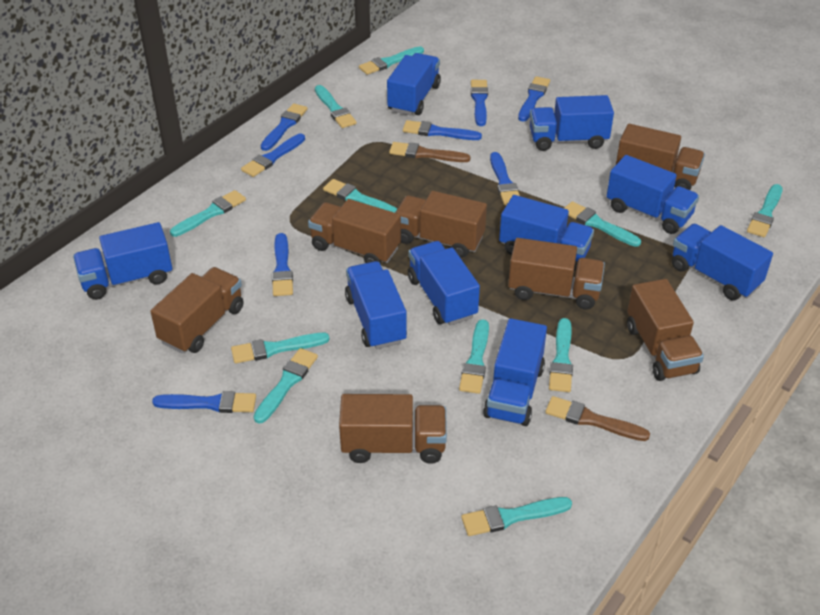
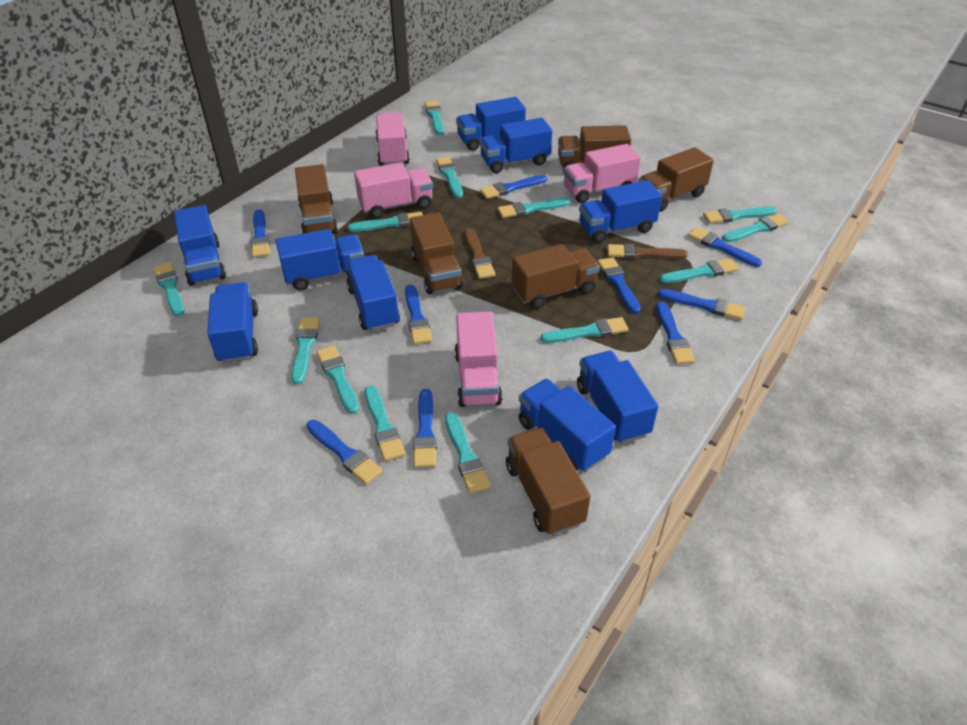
blue brush: 8 -> 9
brown truck: 7 -> 6
pink truck: 0 -> 4
turquoise brush: 11 -> 13

